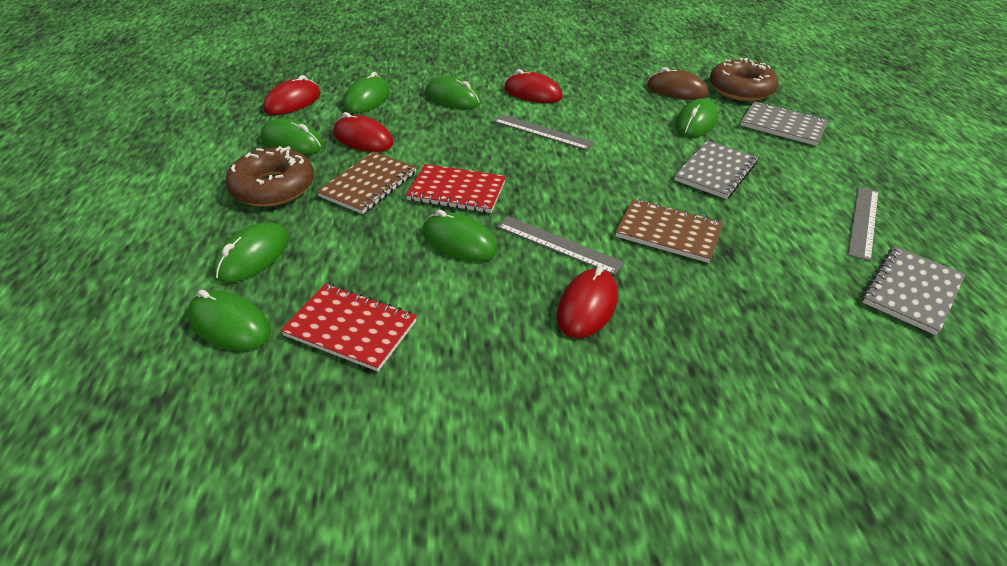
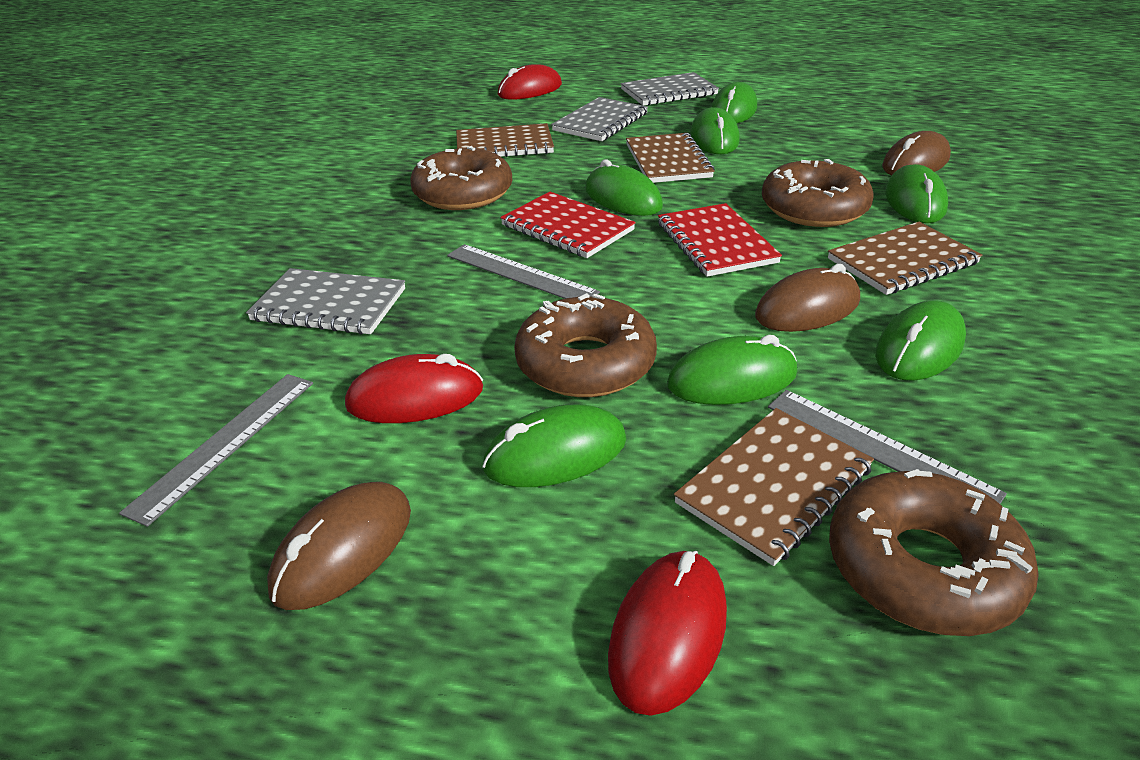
brown donut: 2 -> 4
brown mouse: 1 -> 3
brown notebook: 2 -> 4
red mouse: 4 -> 3

